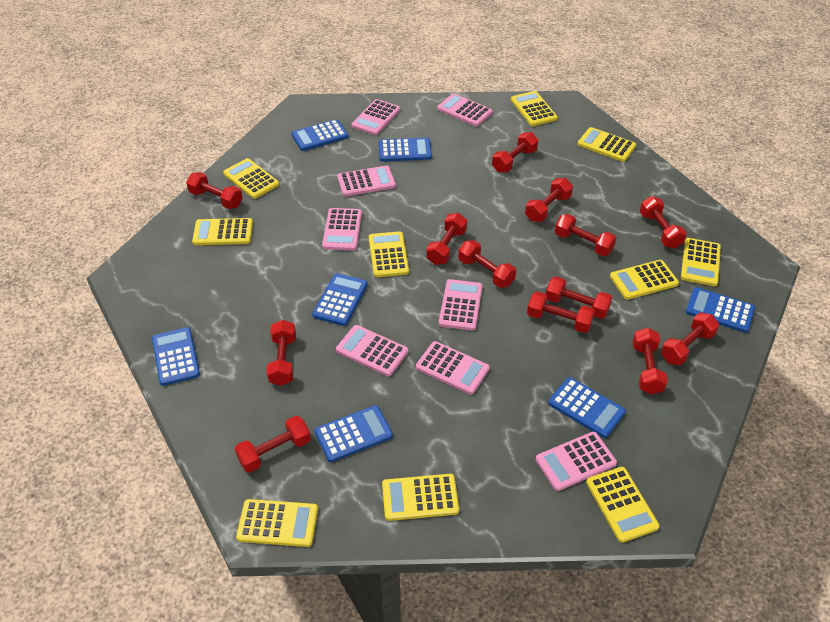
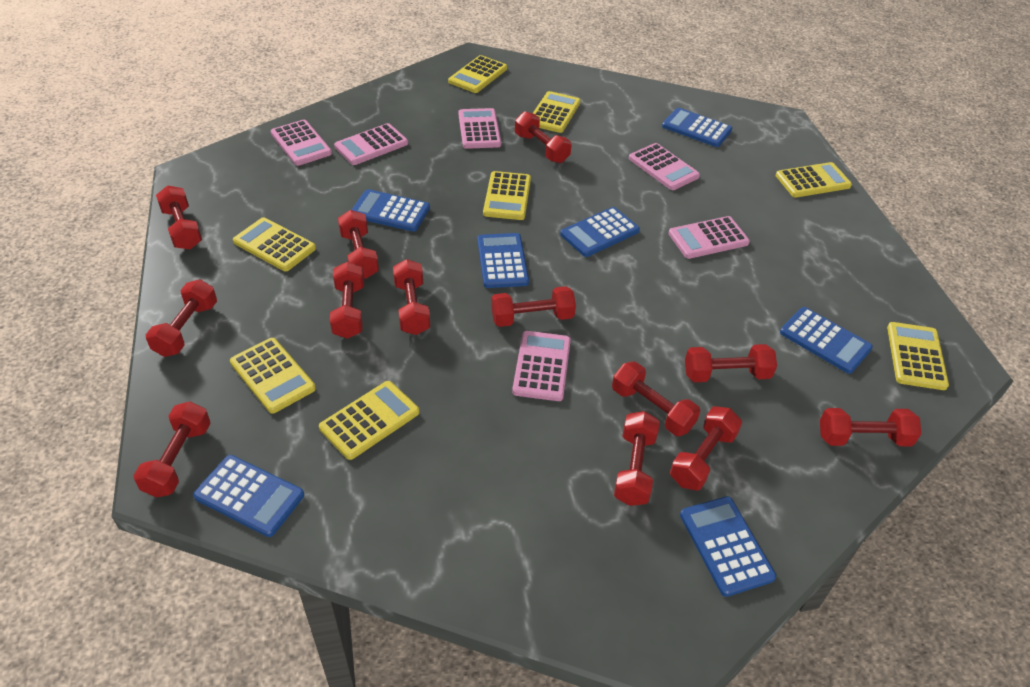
pink calculator: 8 -> 6
yellow calculator: 10 -> 8

